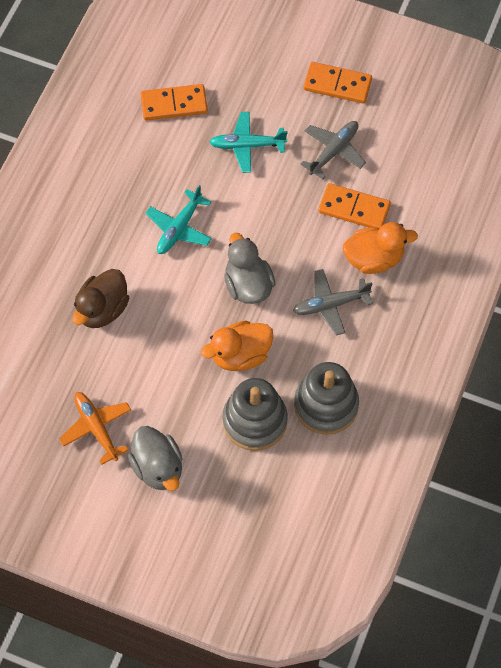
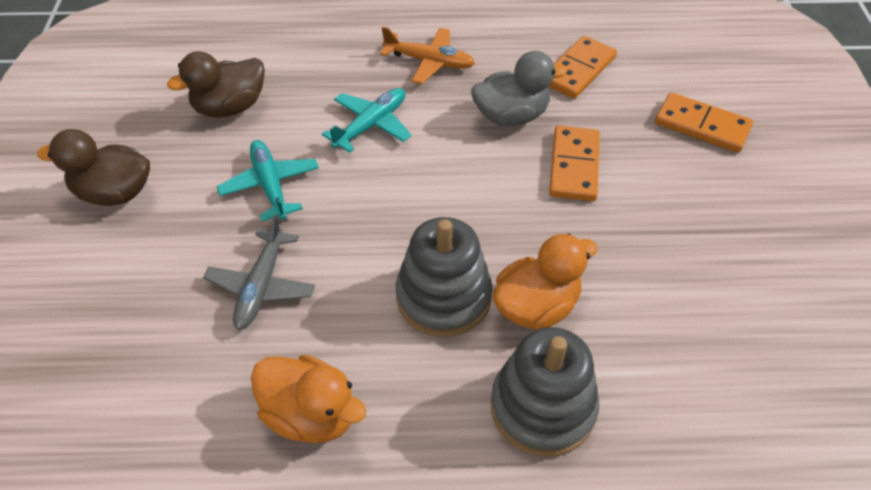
brown duck: 1 -> 2
grey duck: 2 -> 1
grey plane: 2 -> 1

